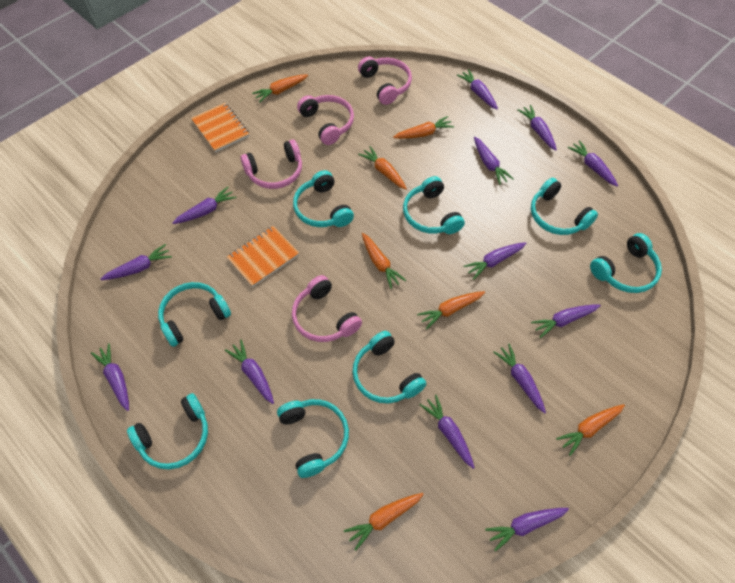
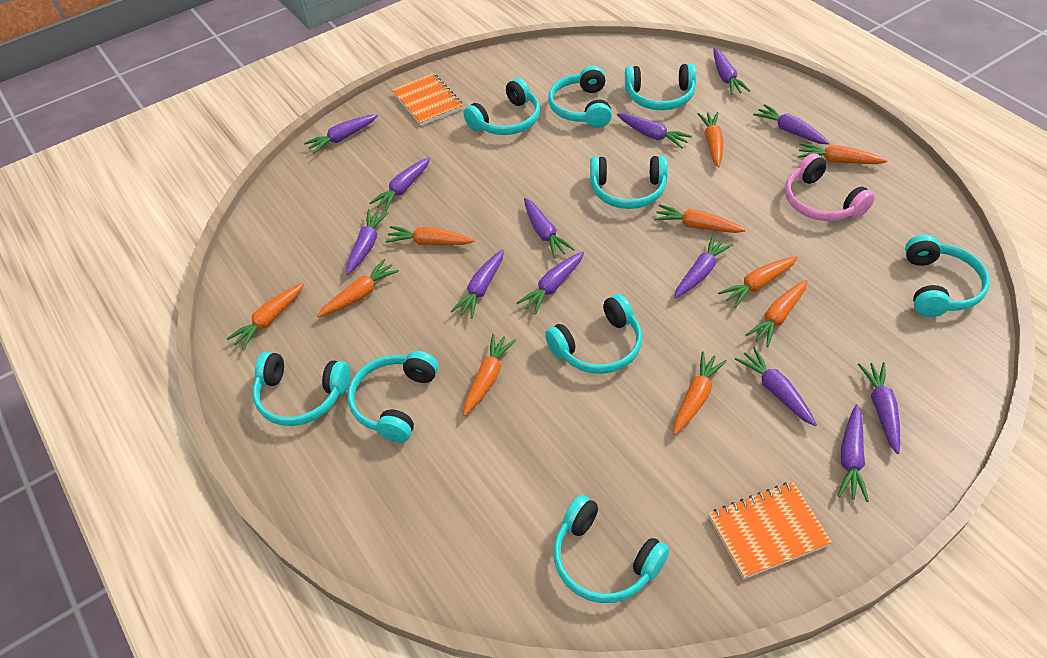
orange carrot: 7 -> 10
pink headphones: 4 -> 1
turquoise headphones: 8 -> 9

